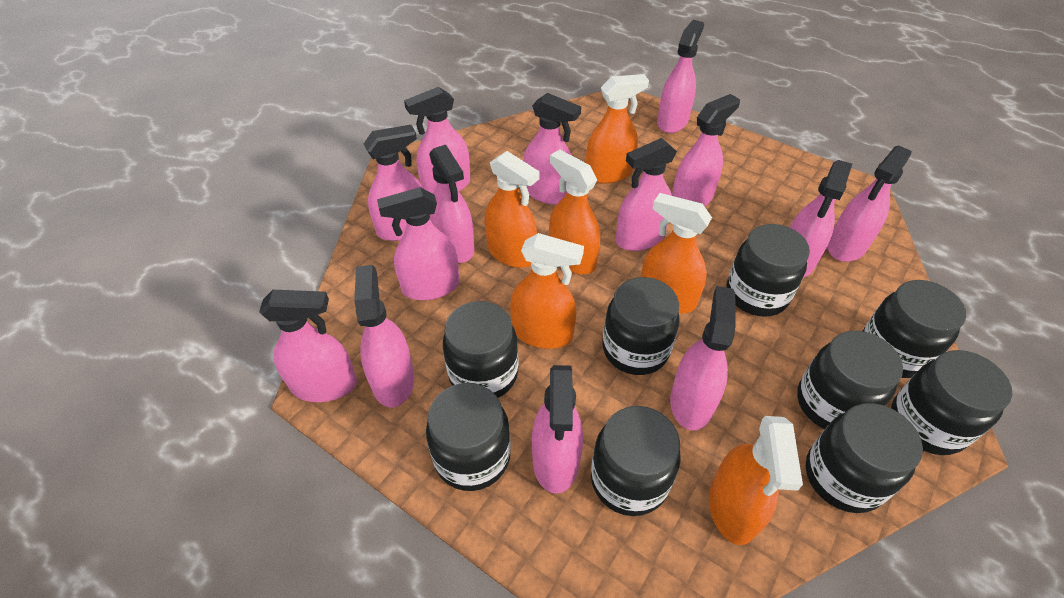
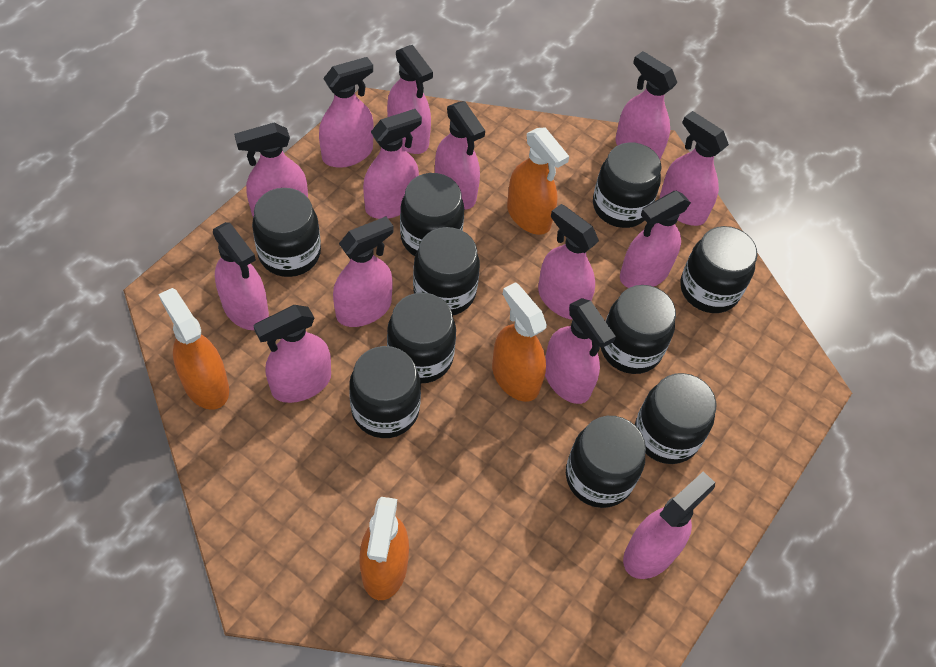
black jar: 9 -> 10
orange spray bottle: 6 -> 4

